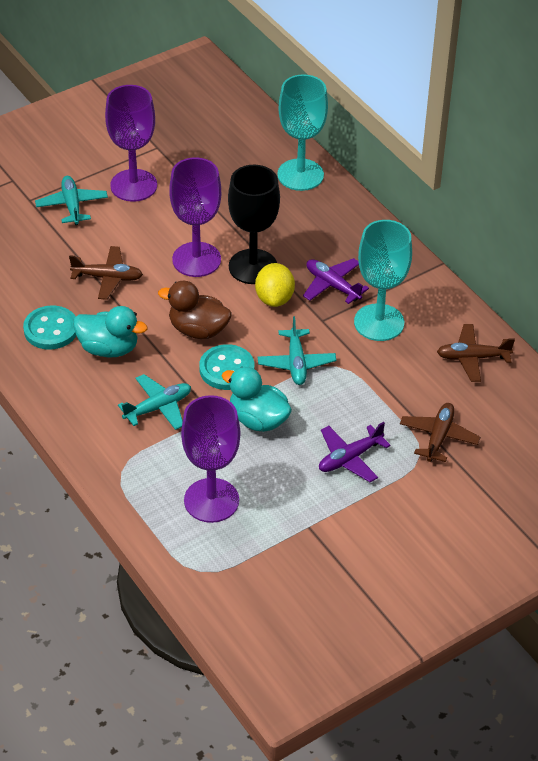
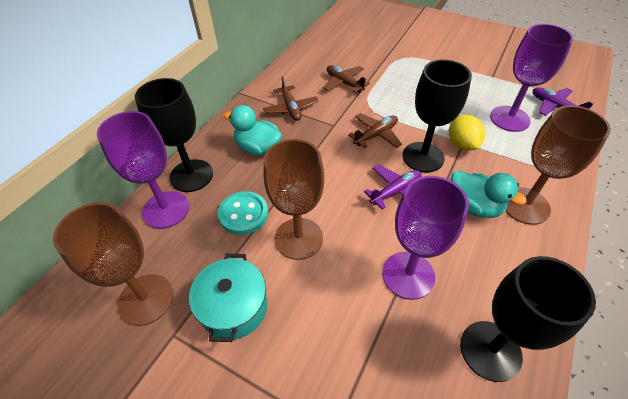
black goblet: 1 -> 3
brown duck: 1 -> 0
brown goblet: 0 -> 3
turquoise button: 2 -> 1
turquoise goblet: 2 -> 0
turquoise plane: 3 -> 0
turquoise pot: 0 -> 1

